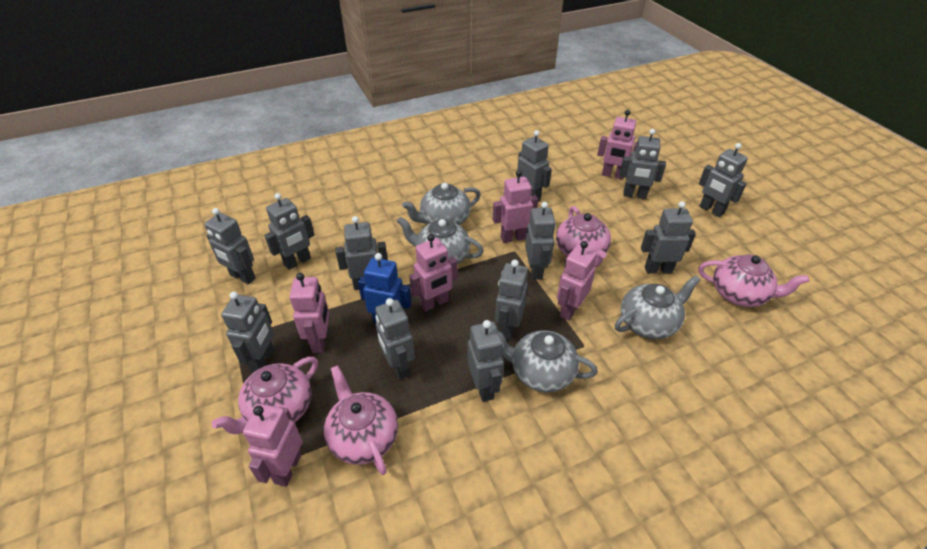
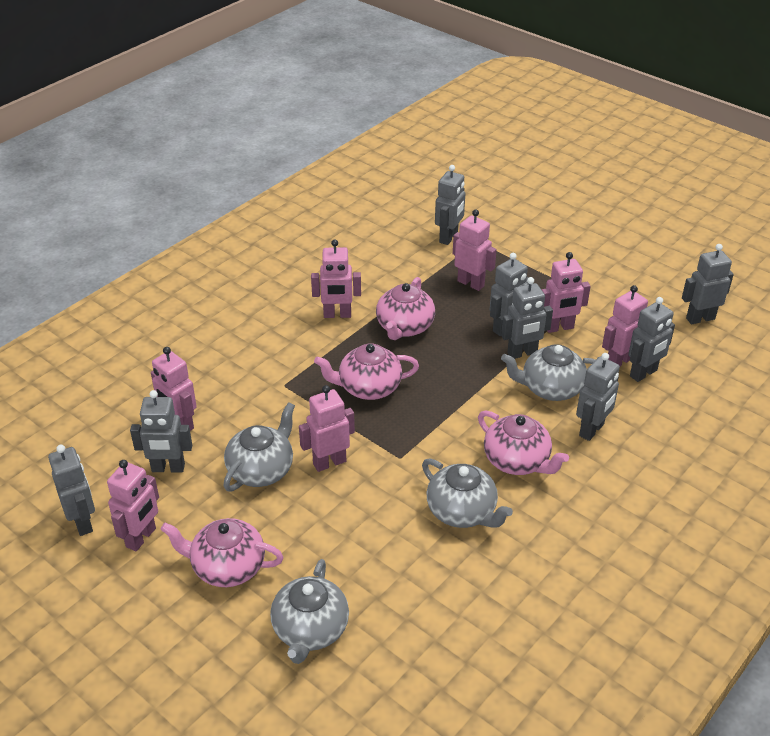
blue robot: 1 -> 0
grey robot: 12 -> 8
pink robot: 6 -> 7

